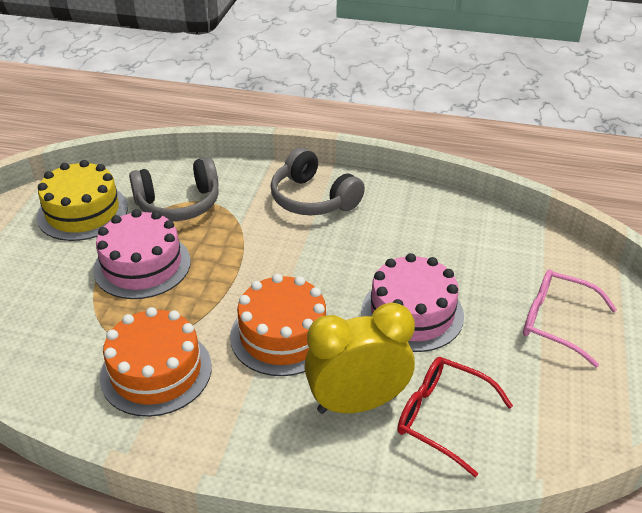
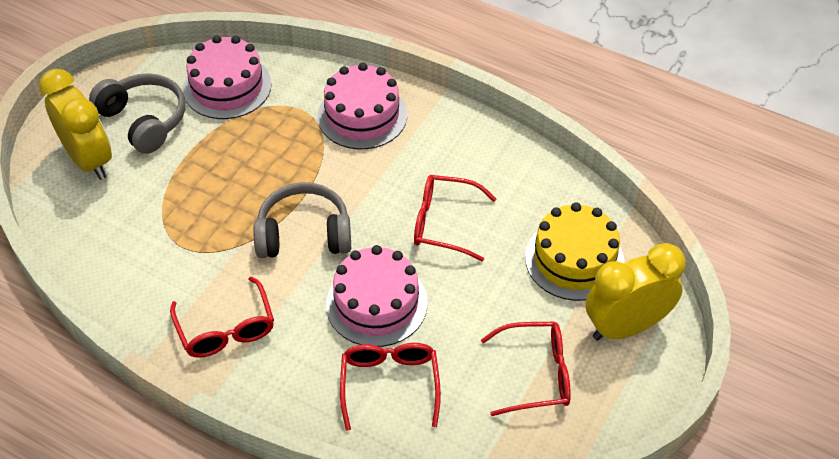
orange cake: 2 -> 0
pink cake: 2 -> 3
pink glasses: 1 -> 0
red glasses: 1 -> 4
yellow clock: 1 -> 2

